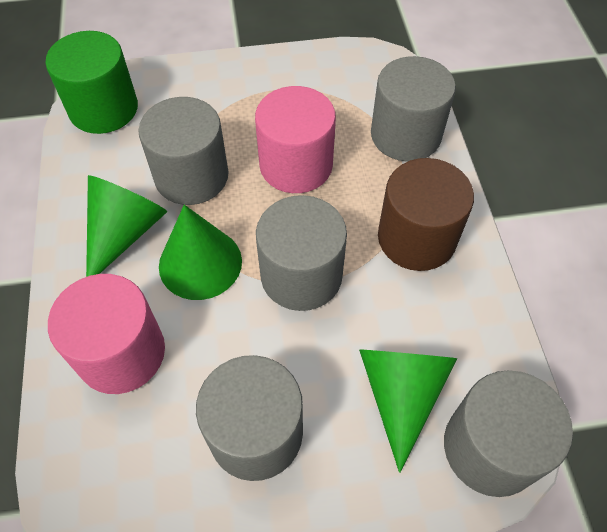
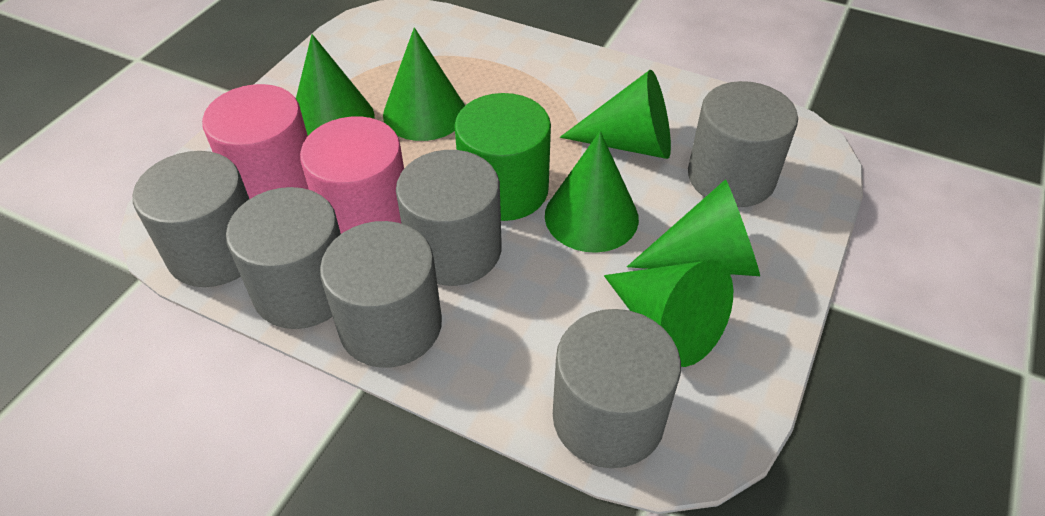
brown cylinder: 1 -> 0
green cone: 3 -> 6
grey cylinder: 5 -> 6

